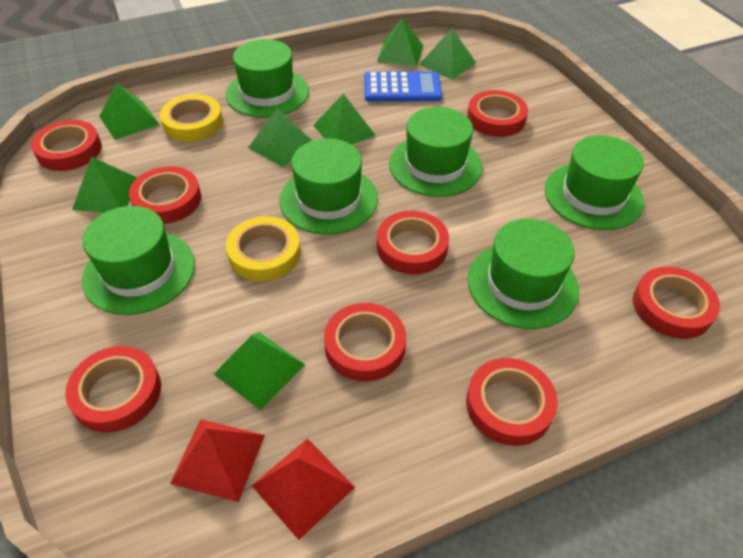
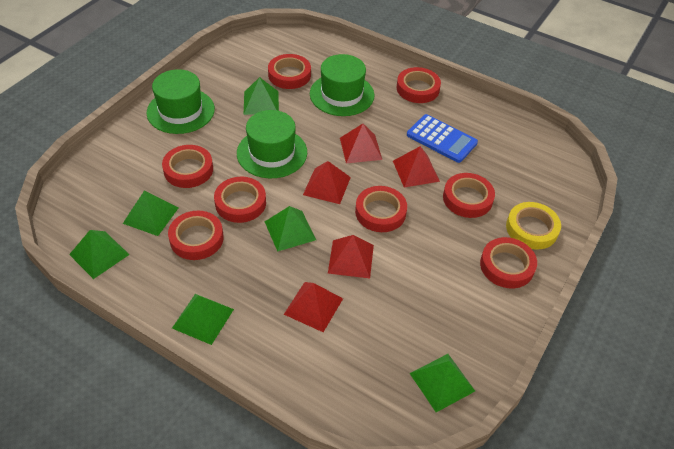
green hat: 6 -> 3
green pyramid: 7 -> 6
red pyramid: 2 -> 5
yellow tape: 2 -> 1

